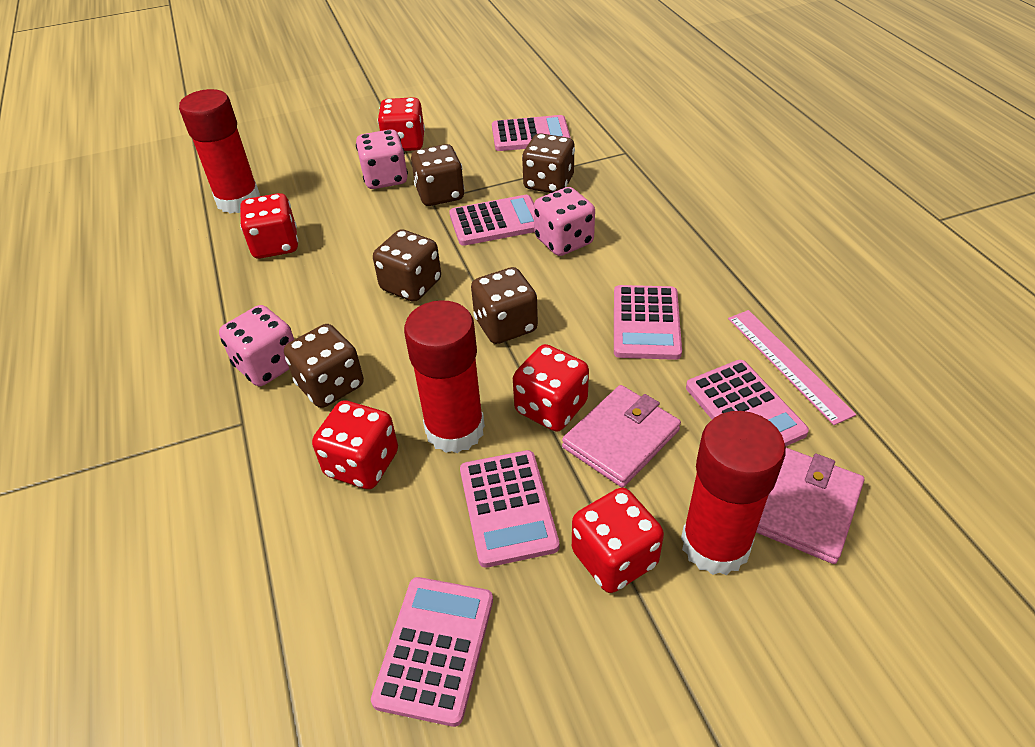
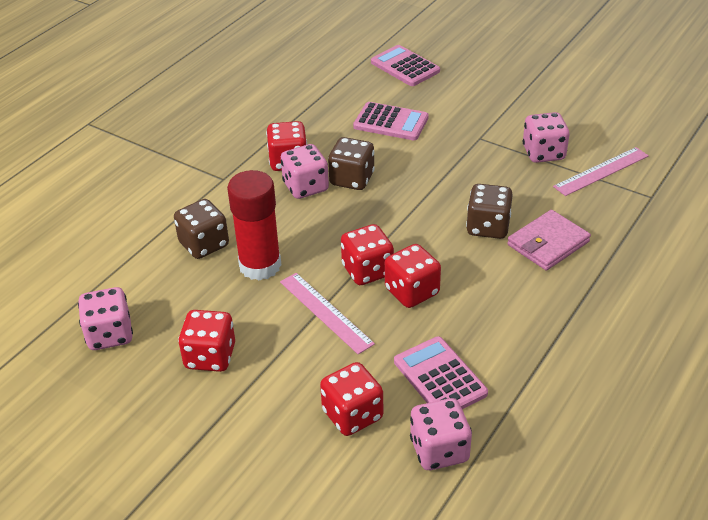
brown dice: 5 -> 3
pink calculator: 6 -> 3
pink dice: 3 -> 4
pink ruler: 1 -> 2
pink wallet: 2 -> 1
red glue stick: 3 -> 1

